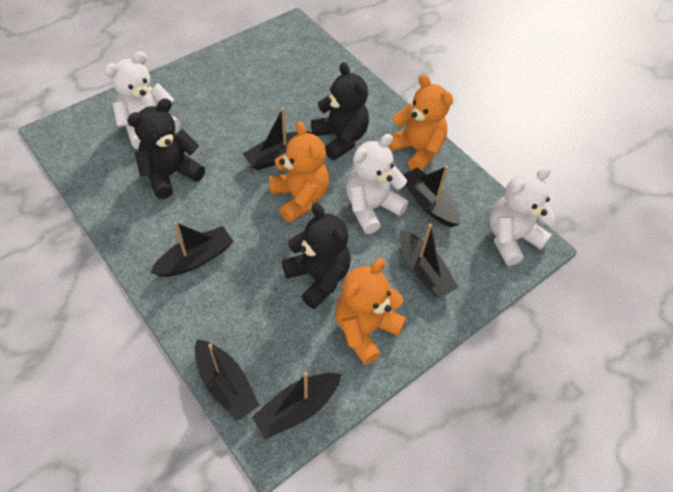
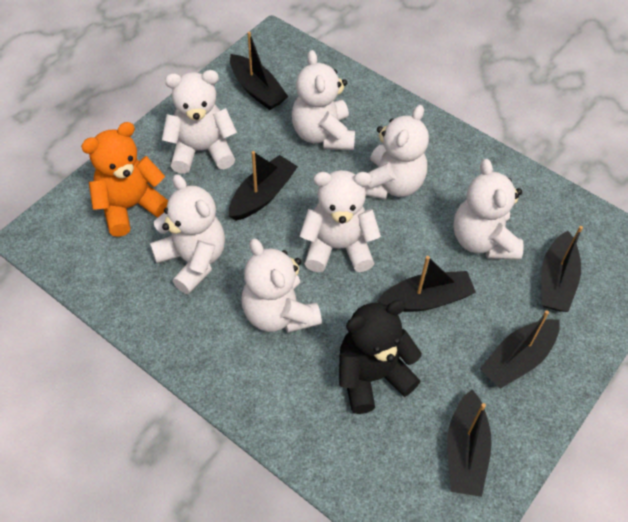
black teddy bear: 3 -> 1
orange teddy bear: 3 -> 1
white teddy bear: 3 -> 7

